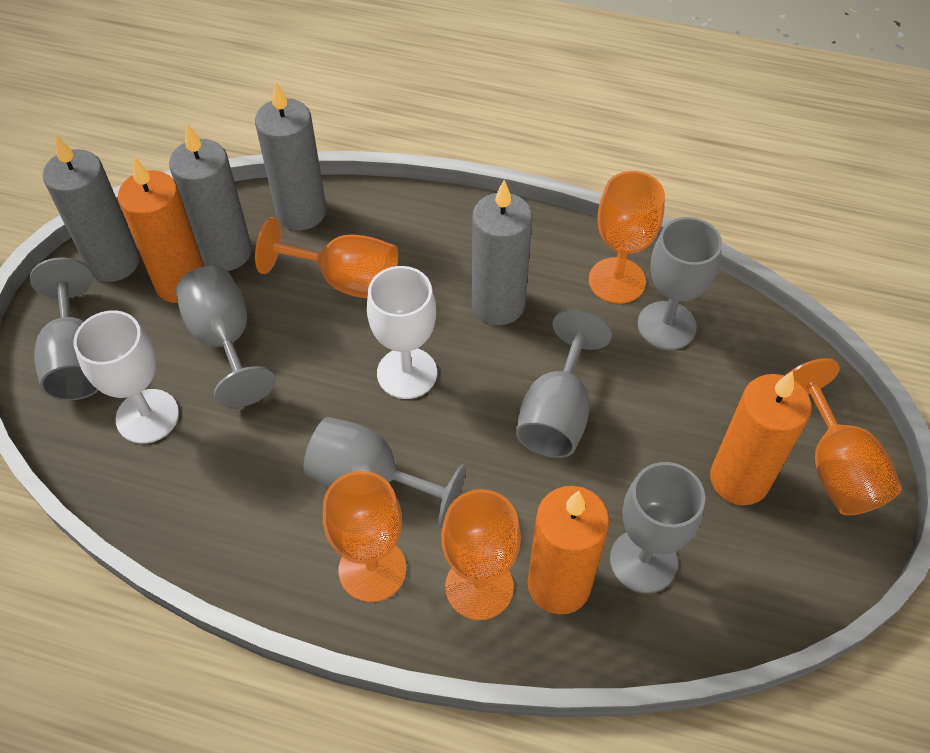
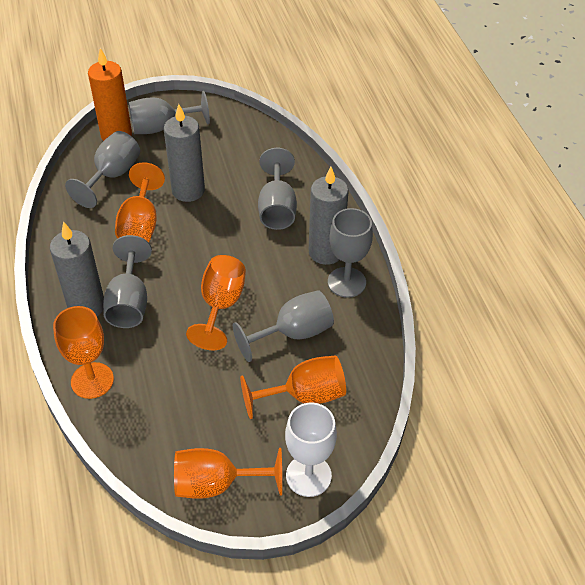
grey candle: 4 -> 3
orange candle: 3 -> 1
white goblet: 2 -> 1

